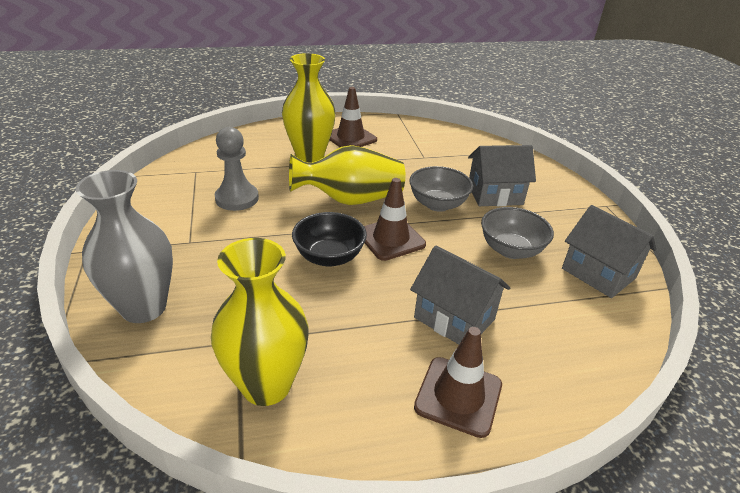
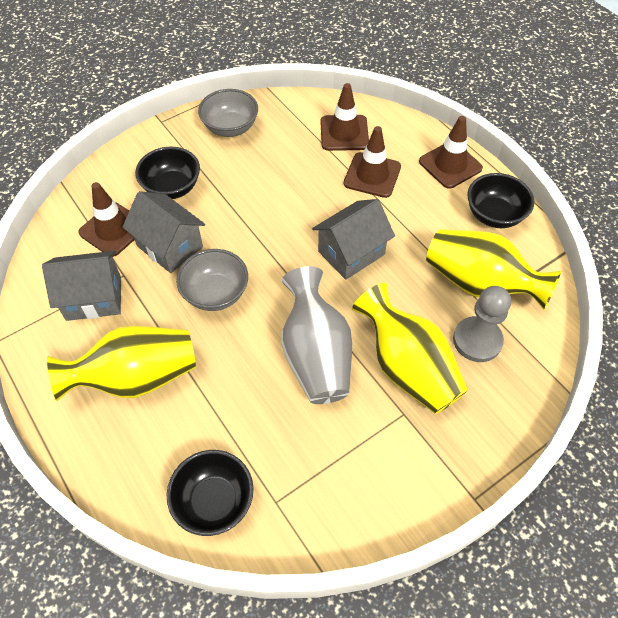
black bowl: 1 -> 3
brown traffic cone: 3 -> 4

